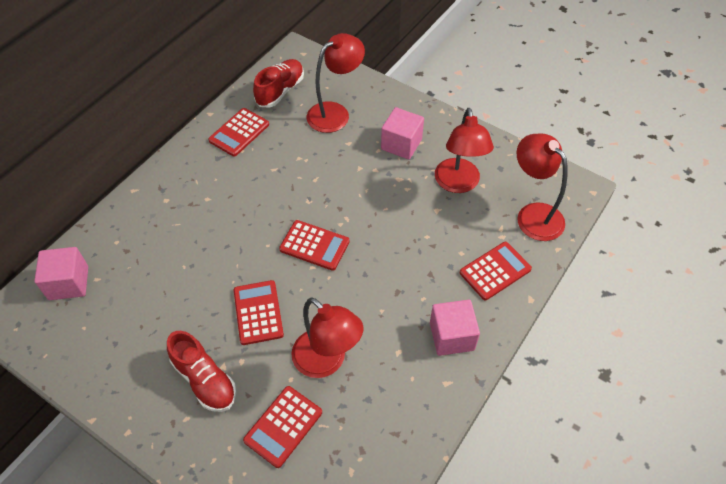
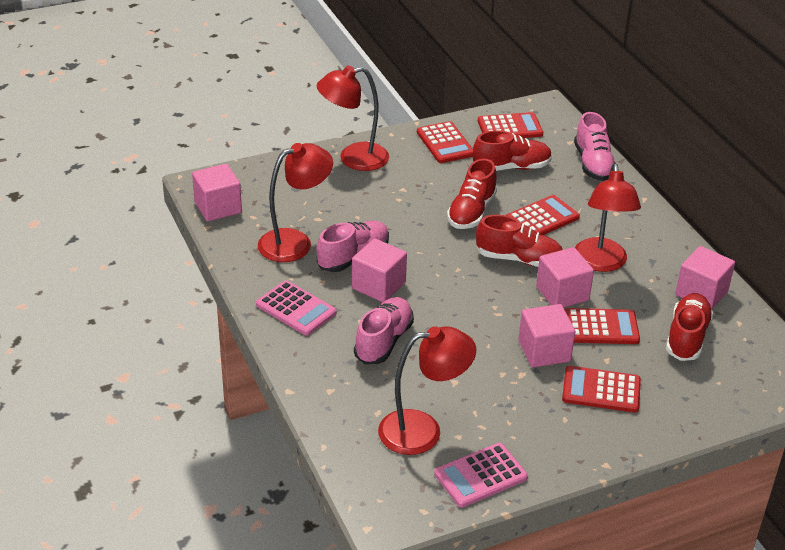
pink calculator: 0 -> 2
pink cube: 3 -> 5
pink shoe: 0 -> 3
red shoe: 2 -> 4

